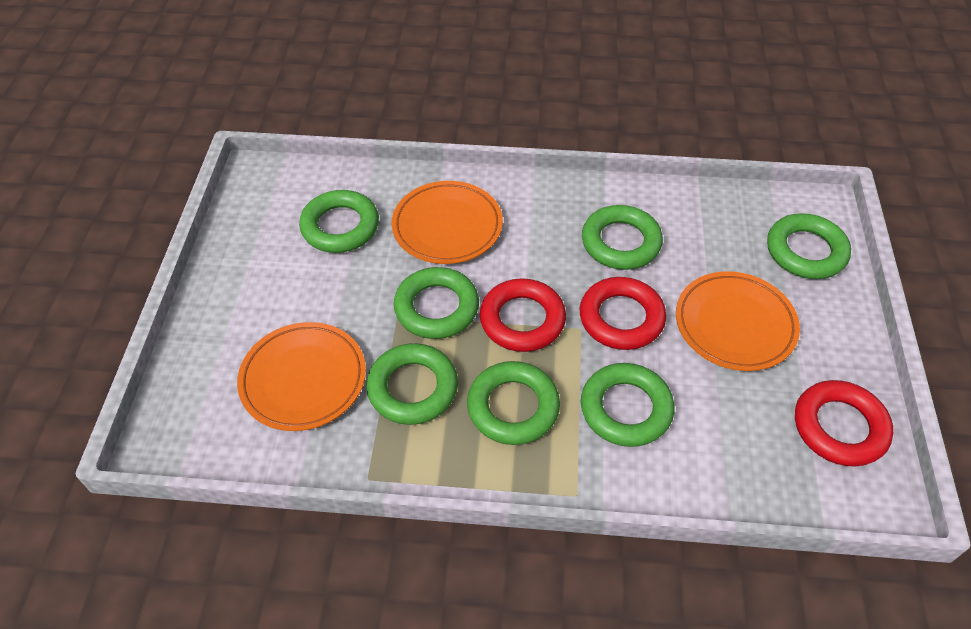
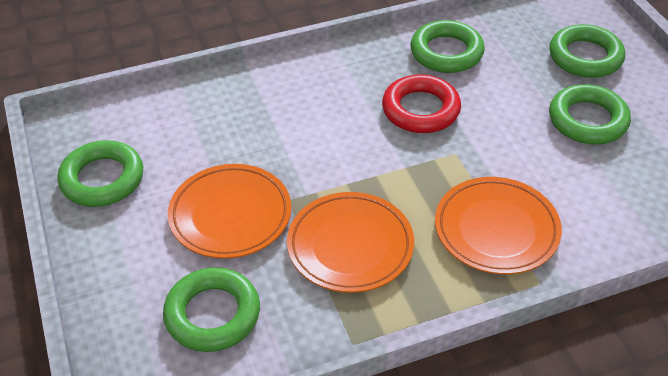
green ring: 7 -> 5
red ring: 3 -> 1

